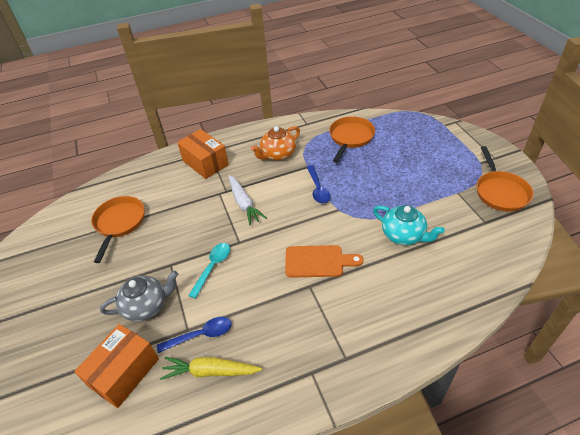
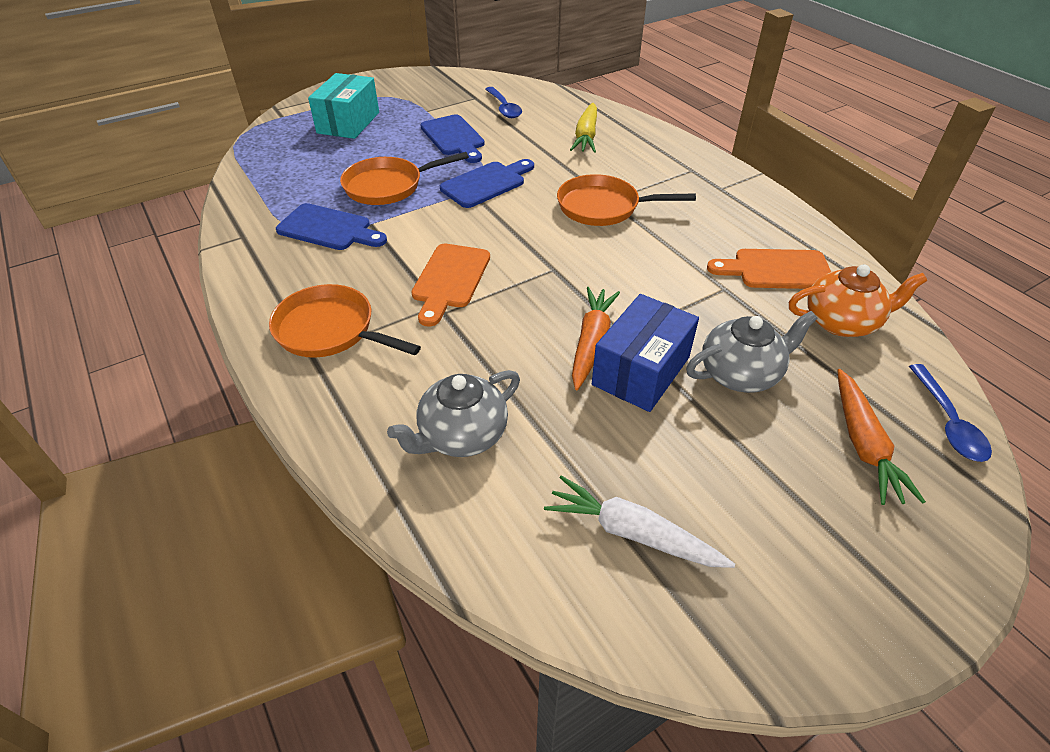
blue box: 0 -> 1
blue cutting board: 0 -> 3
grey teapot: 1 -> 2
orange box: 2 -> 0
orange carrot: 0 -> 2
orange cutting board: 1 -> 2
turquoise box: 0 -> 1
turquoise spoon: 1 -> 0
turquoise teapot: 1 -> 0

